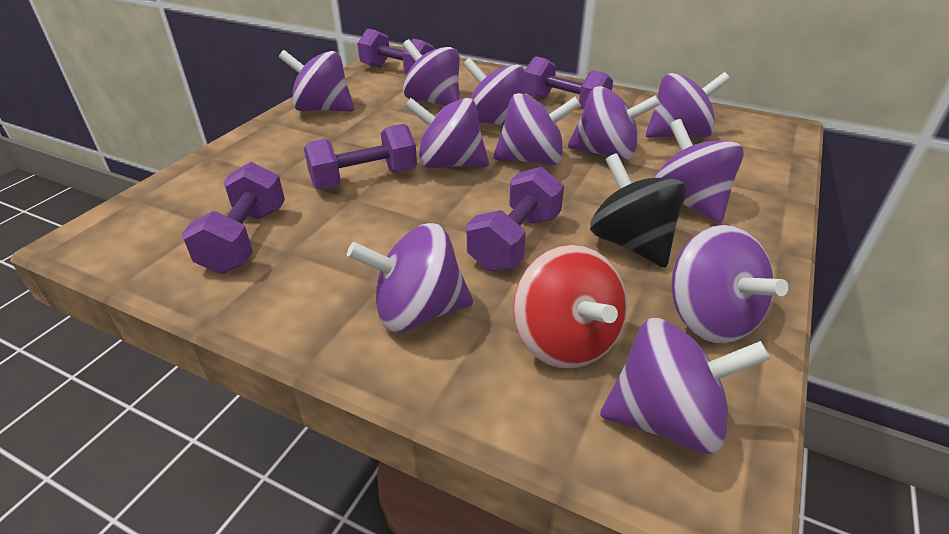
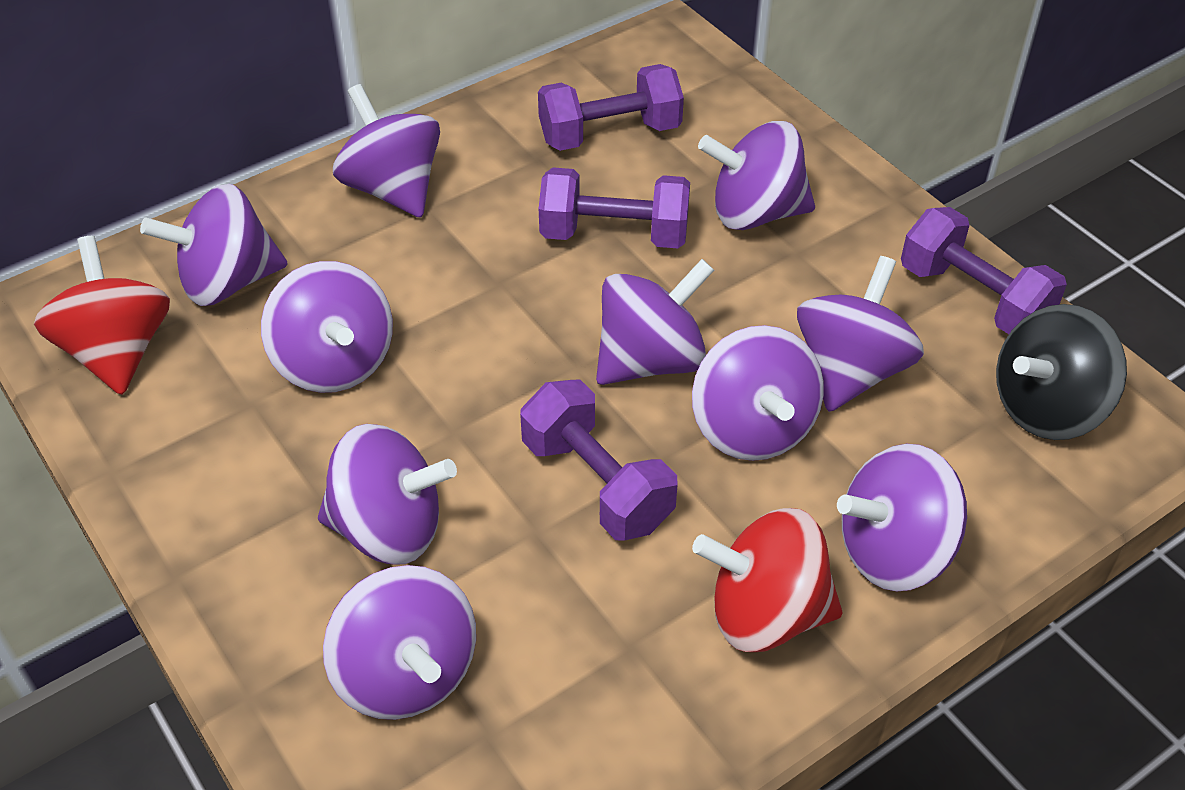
purple dumbbell: 5 -> 4
purple spinning top: 11 -> 10
red spinning top: 1 -> 2

